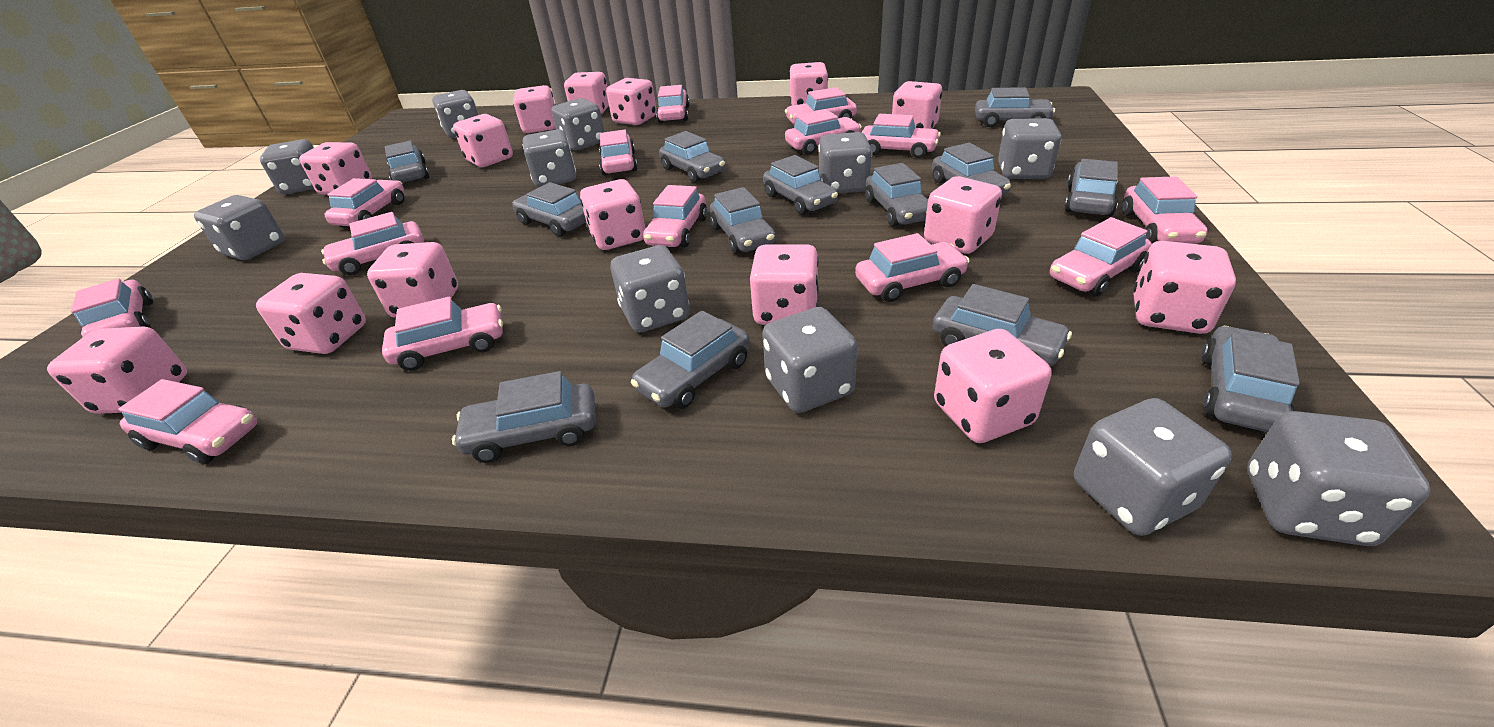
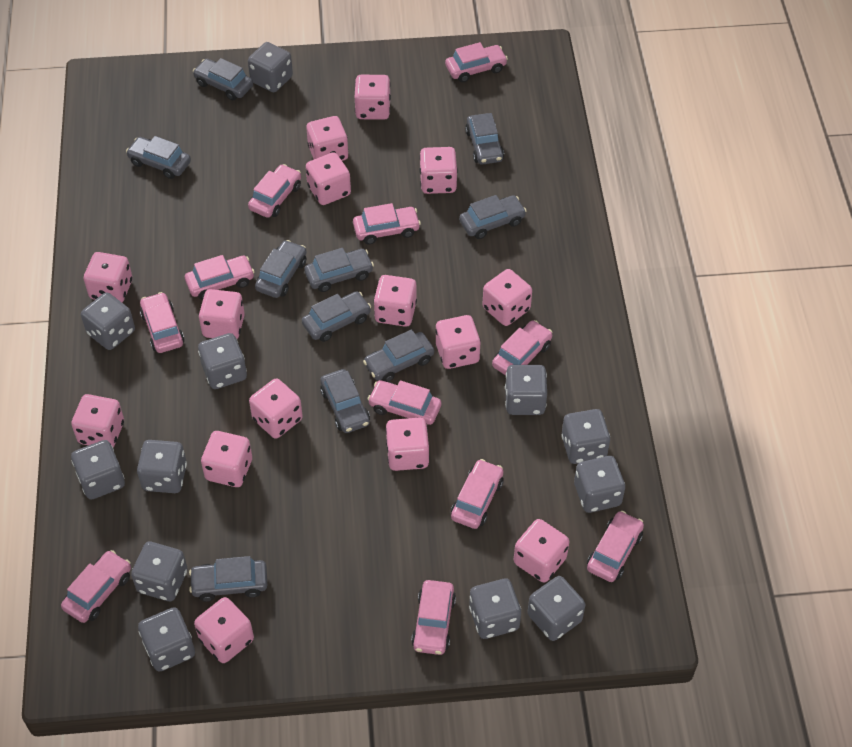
grey car: 13 -> 10
grey dice: 11 -> 12
pink car: 14 -> 11

